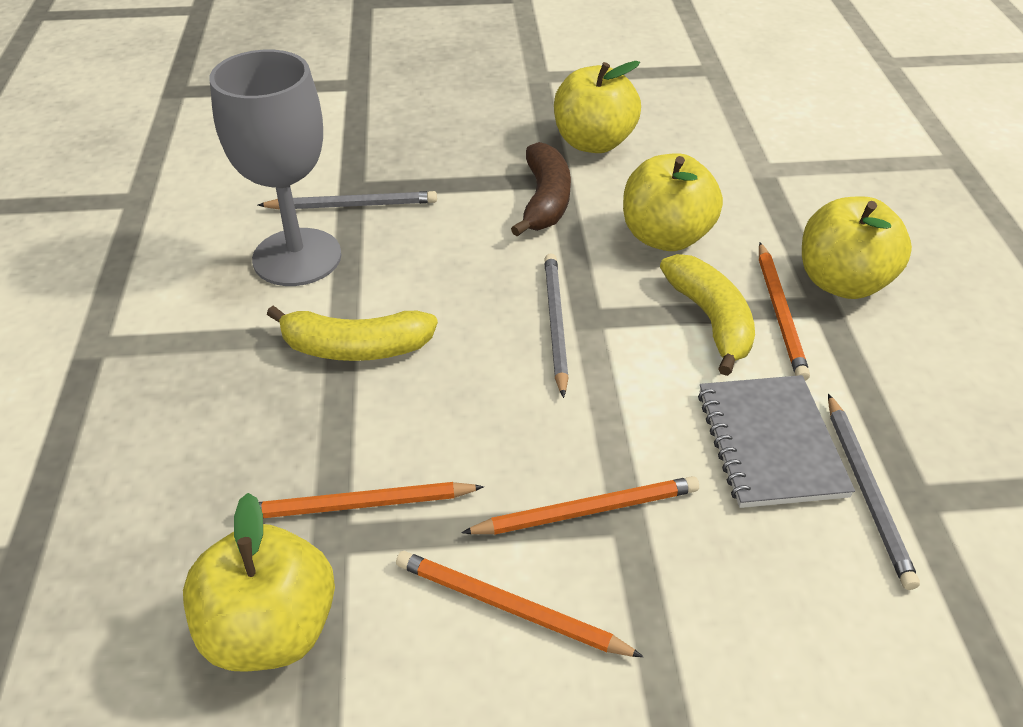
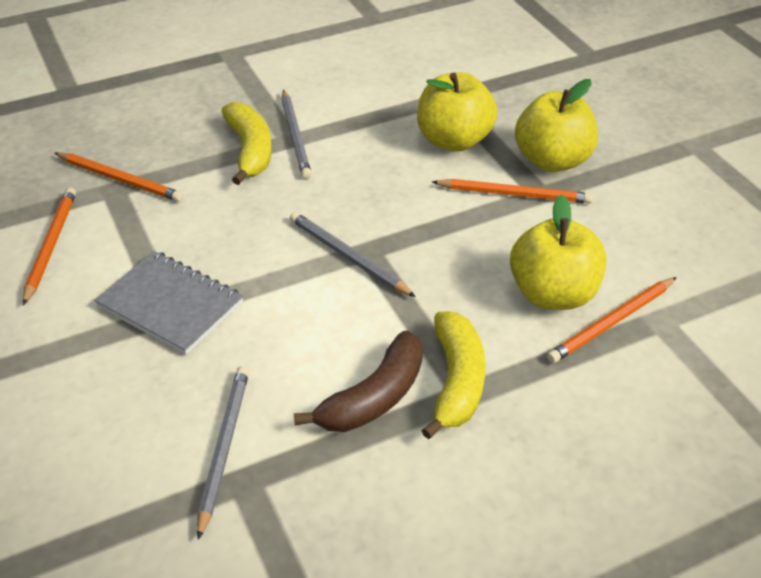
grey goblet: 1 -> 0
yellow apple: 4 -> 3

